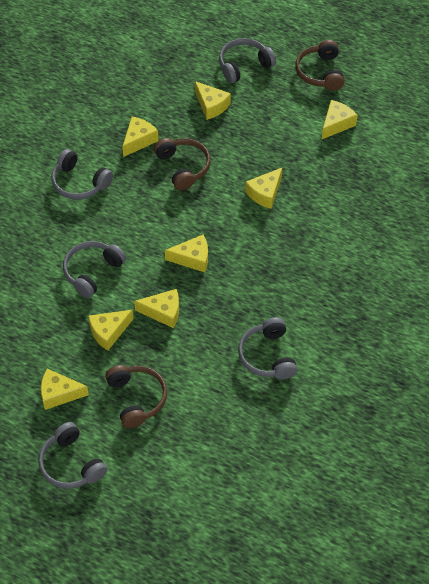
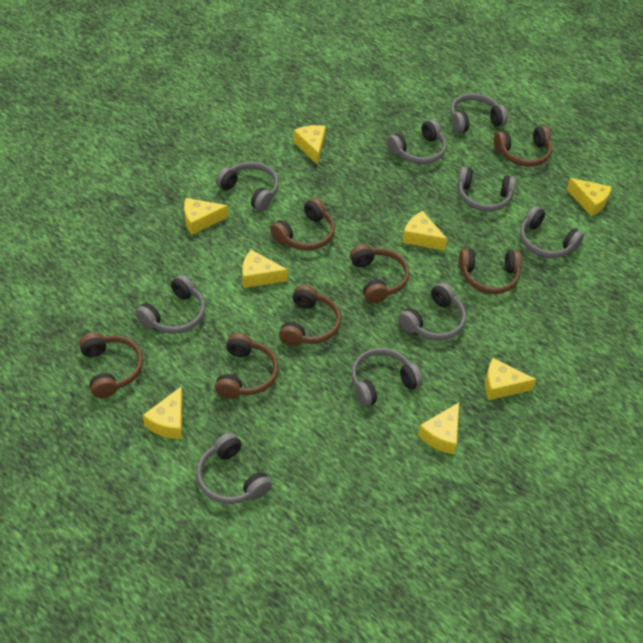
brown headphones: 3 -> 7
grey headphones: 5 -> 9

